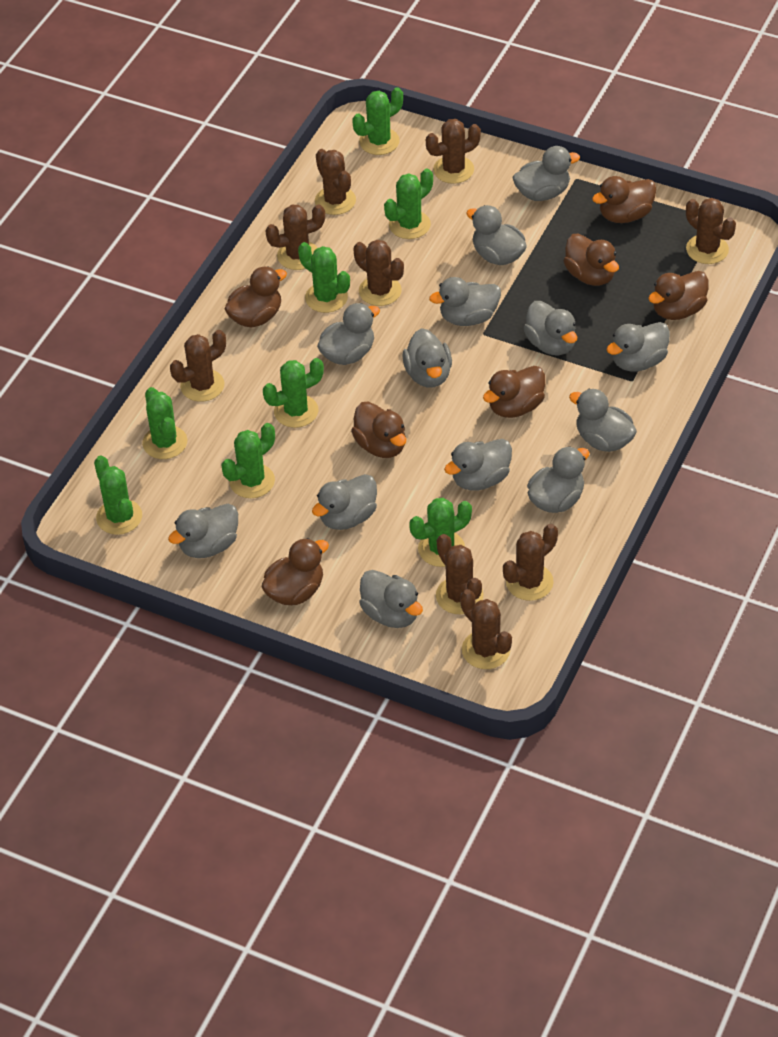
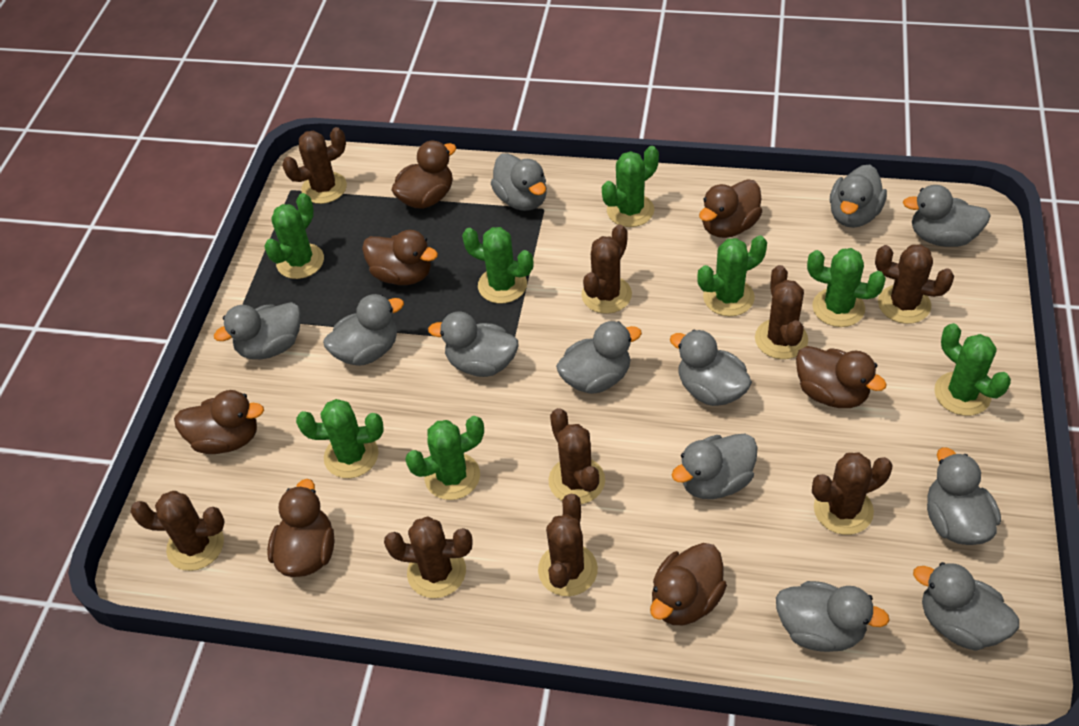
grey duck: 13 -> 12

